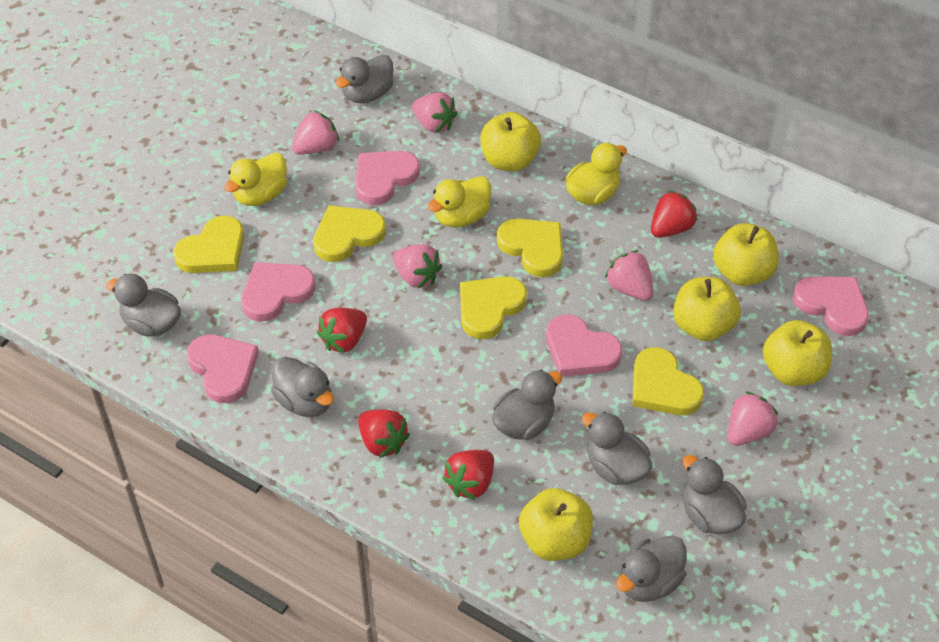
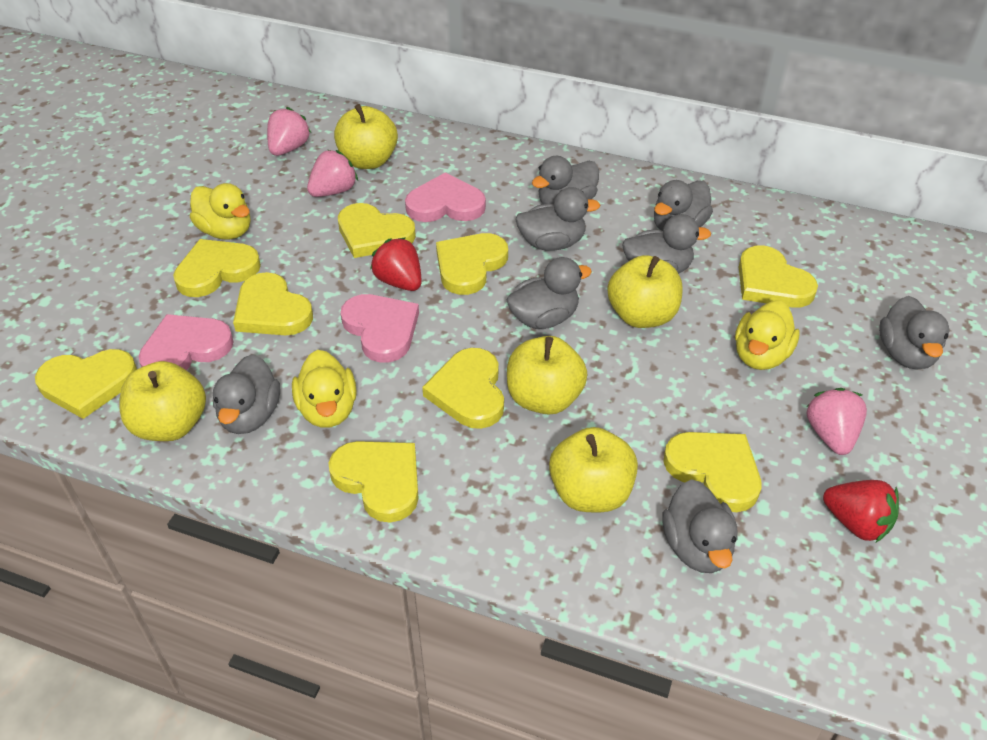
grey duck: 7 -> 8
pink heart: 5 -> 3
pink strawberry: 5 -> 3
red strawberry: 4 -> 2
yellow heart: 5 -> 9

